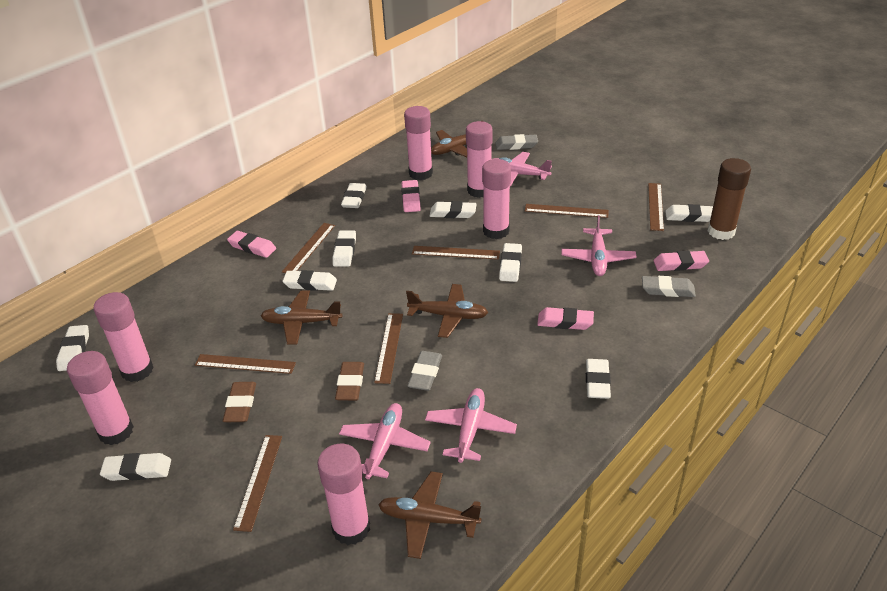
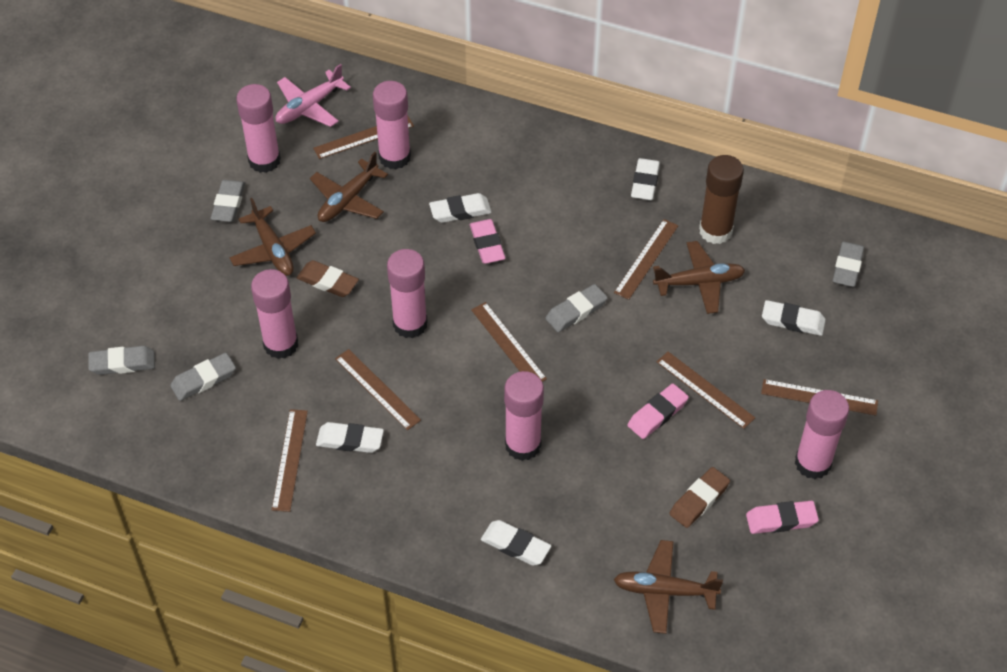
grey eraser: 3 -> 5
pink eraser: 4 -> 3
pink plane: 4 -> 1
white eraser: 9 -> 5

